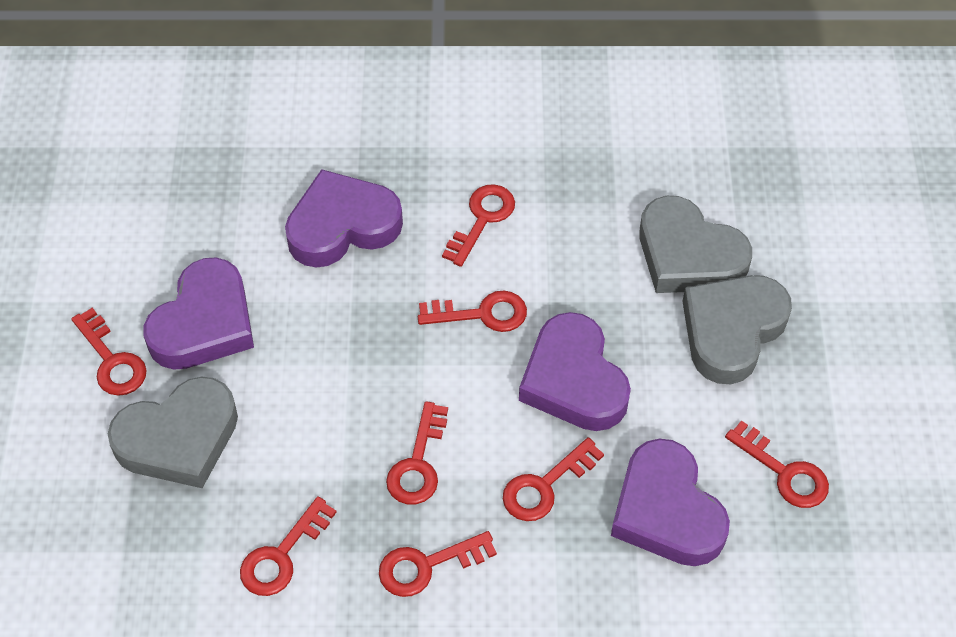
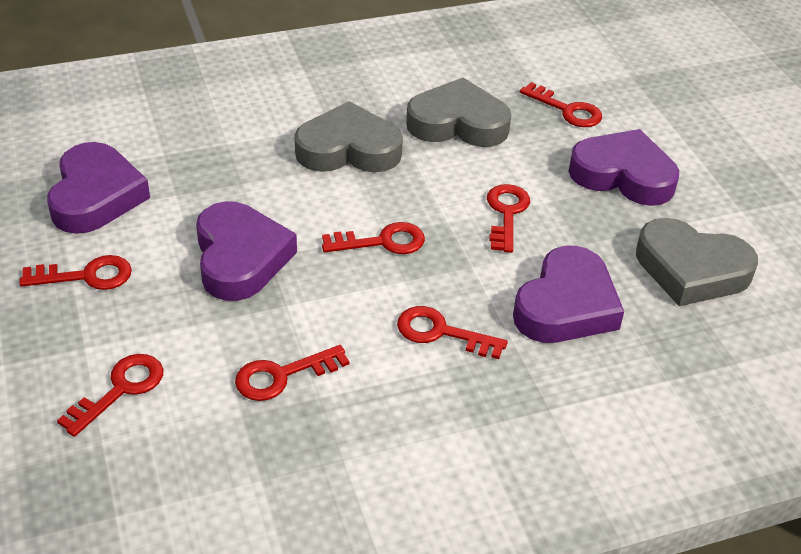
red key: 8 -> 7

